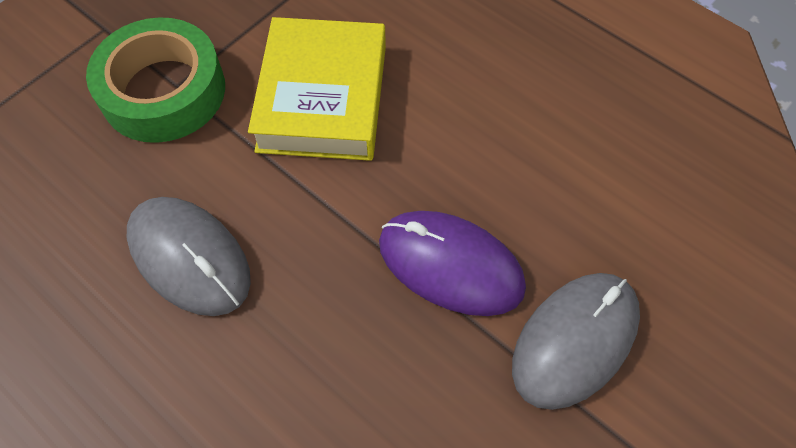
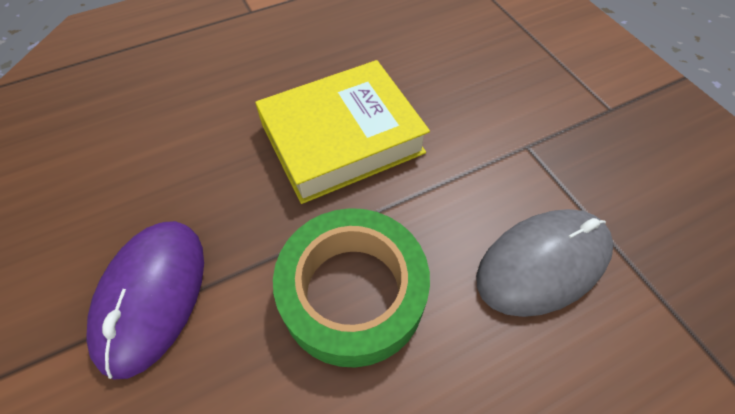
grey mouse: 2 -> 1

